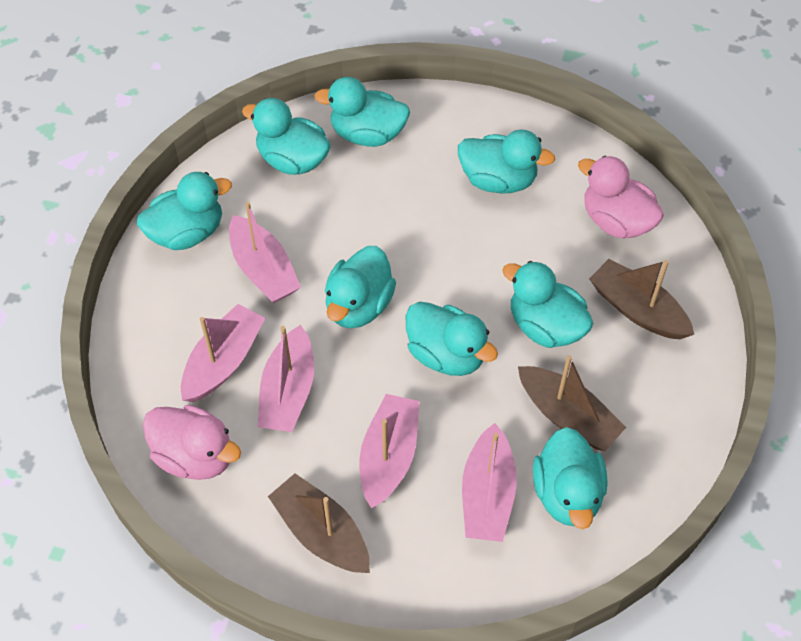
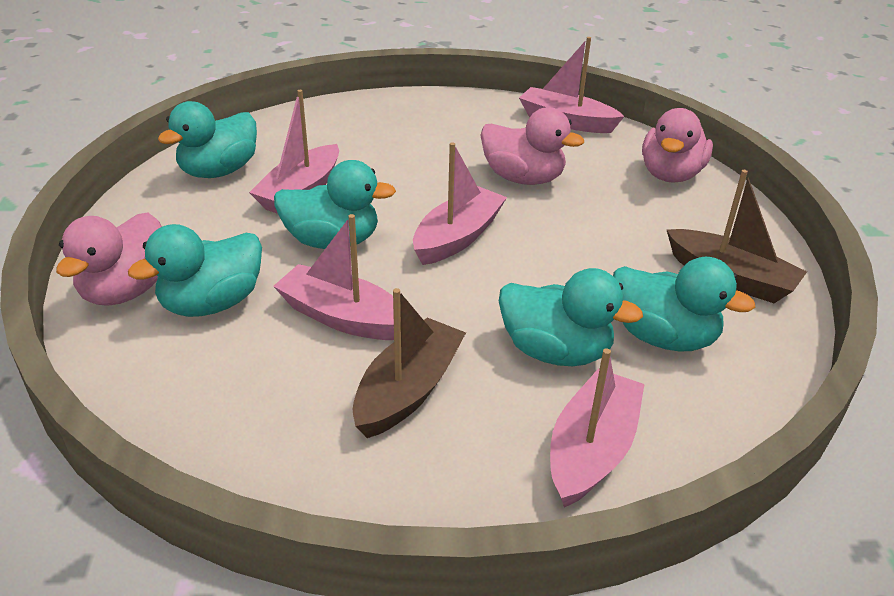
brown boat: 3 -> 2
pink duck: 2 -> 3
turquoise duck: 8 -> 5

